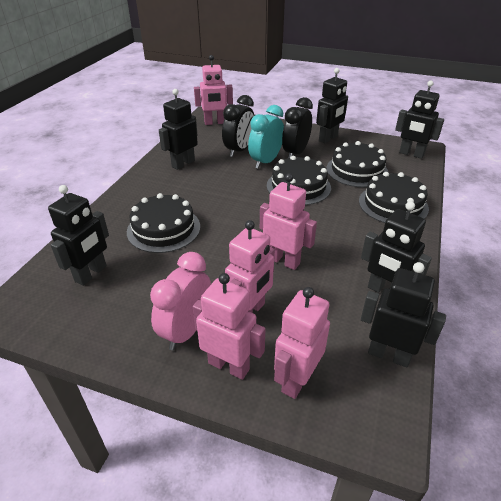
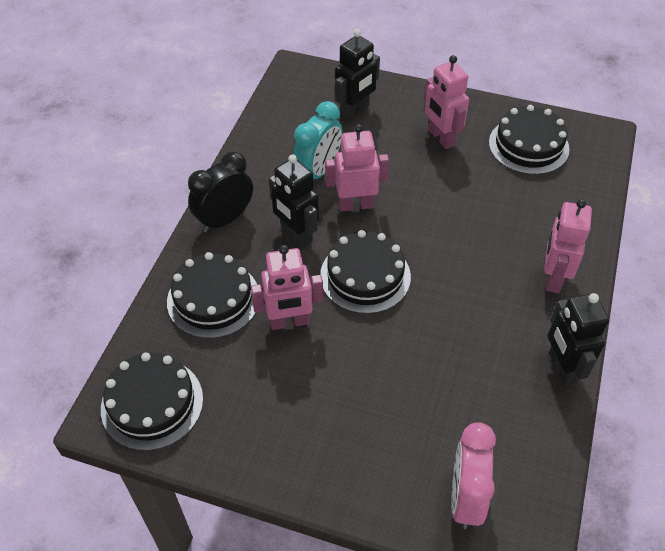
black clock: 2 -> 1
black robot: 6 -> 3
pink robot: 5 -> 4

